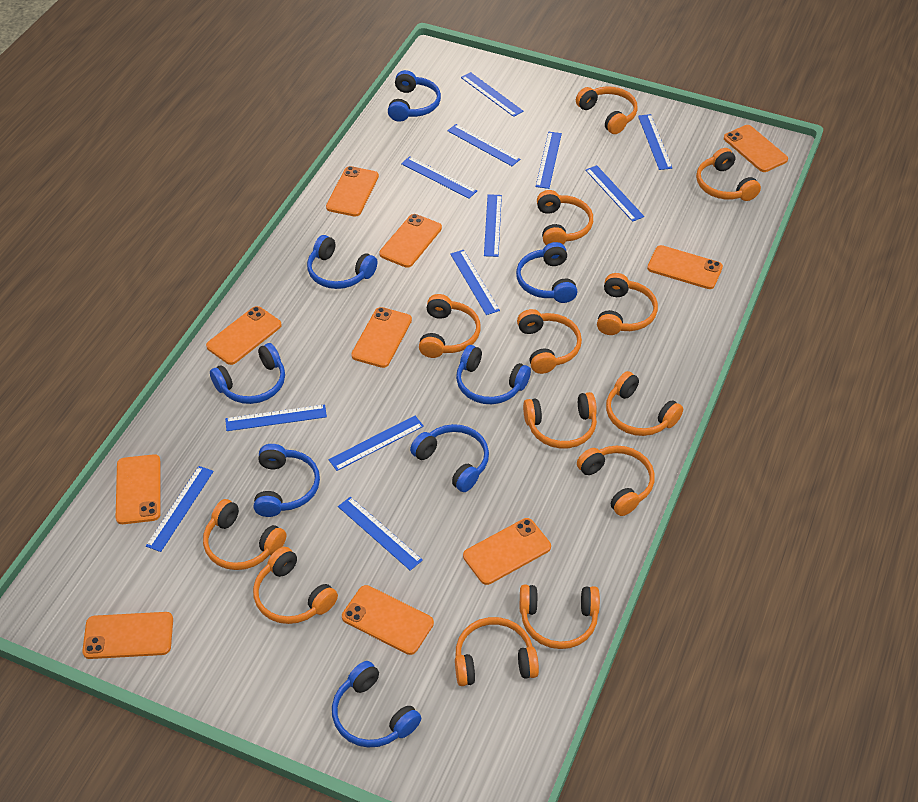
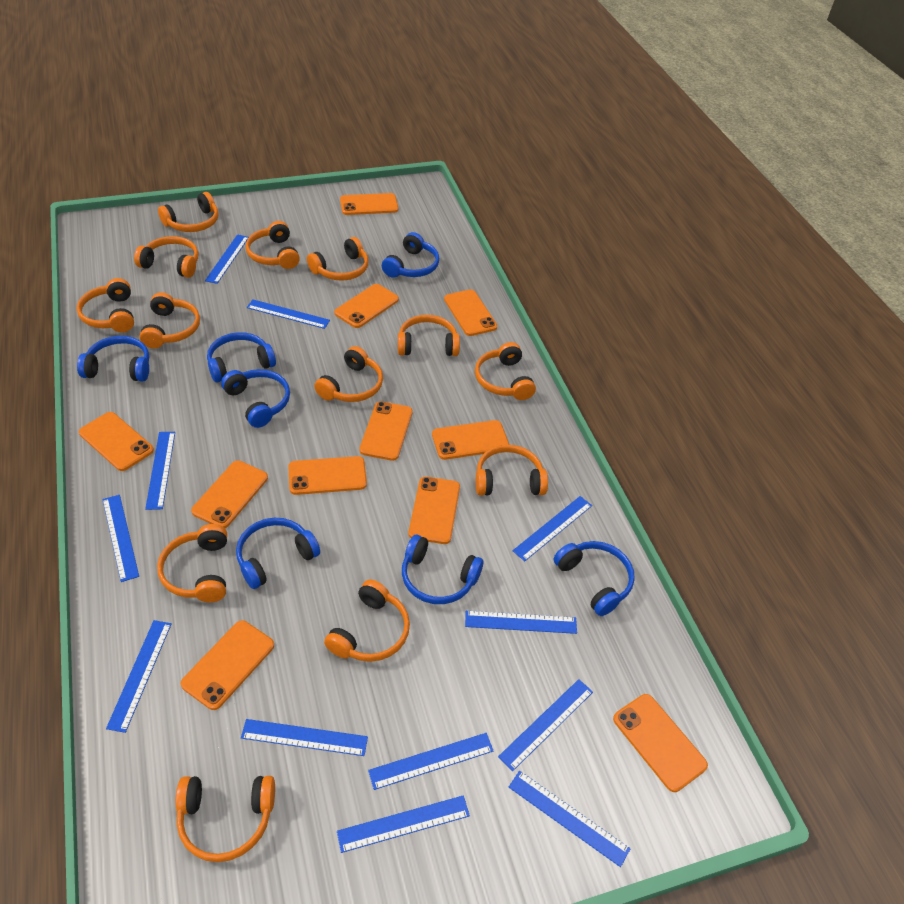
blue headphones: 8 -> 7
orange phone: 10 -> 11

